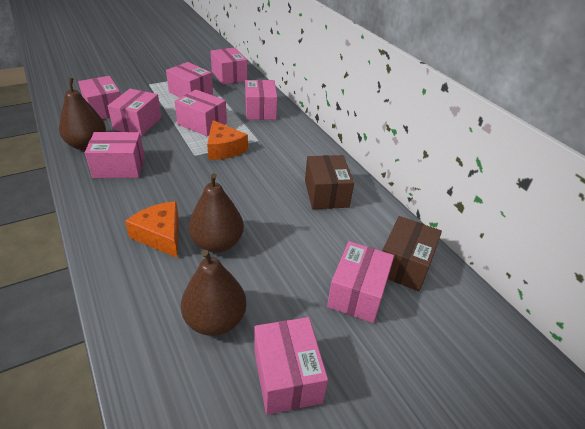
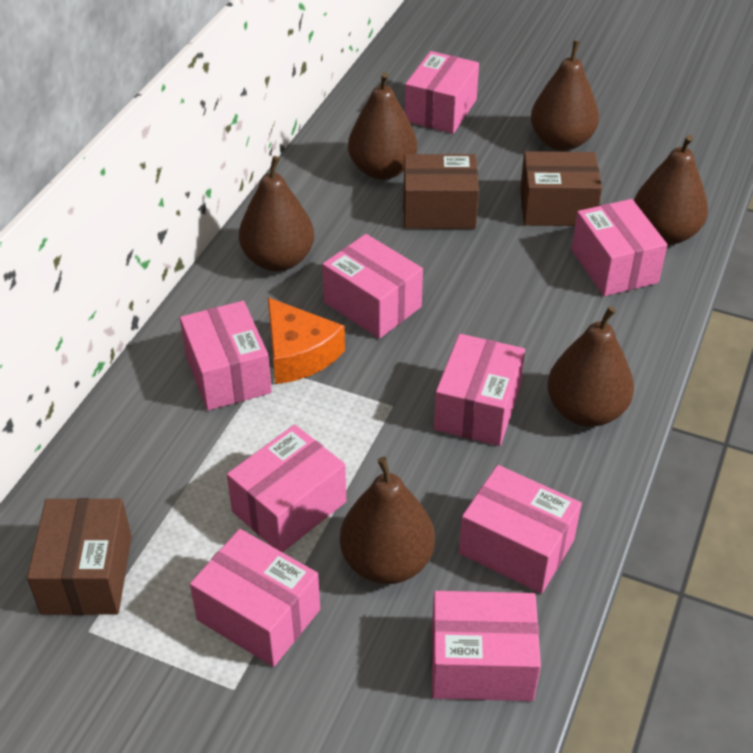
brown box: 2 -> 3
brown pear: 3 -> 6
orange cheese: 2 -> 1

